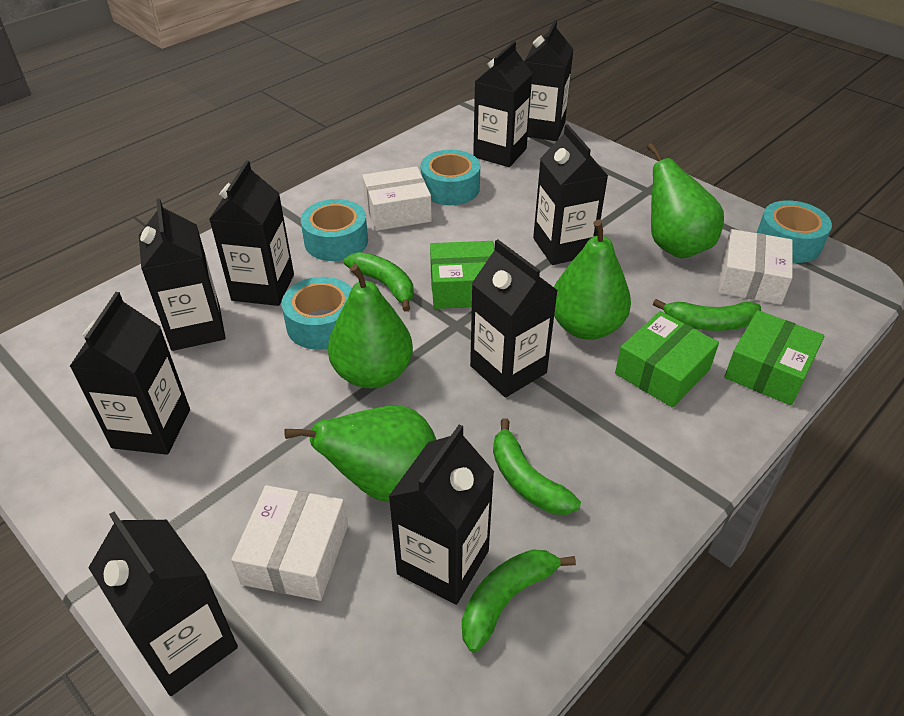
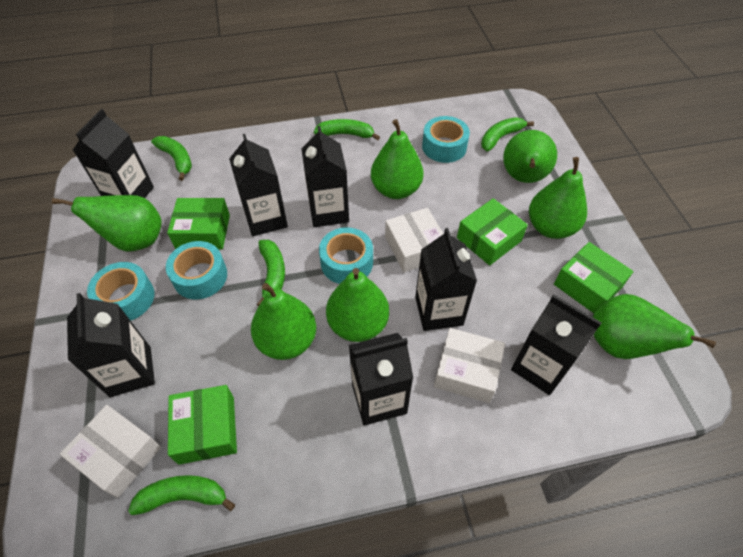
black carton: 9 -> 7
green banana: 4 -> 5
green box: 3 -> 4
green pear: 4 -> 7

